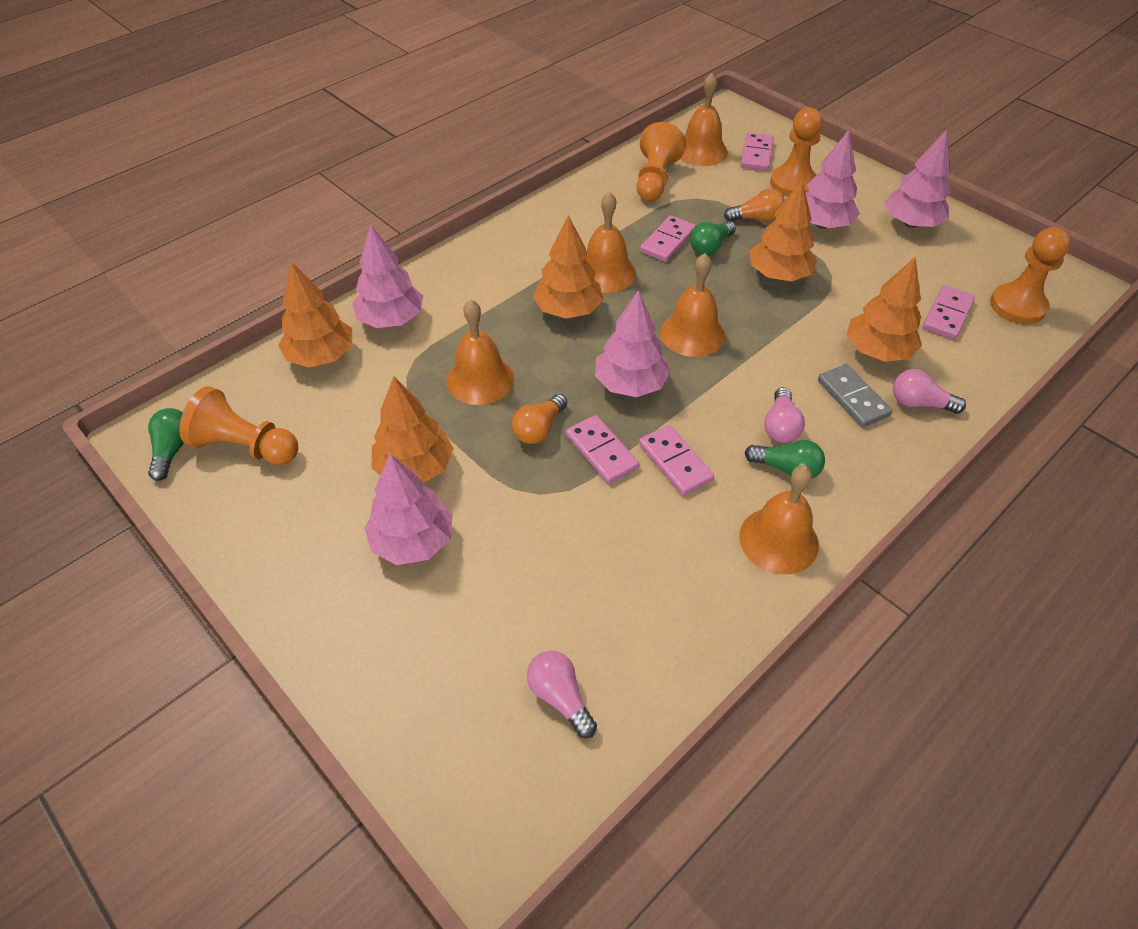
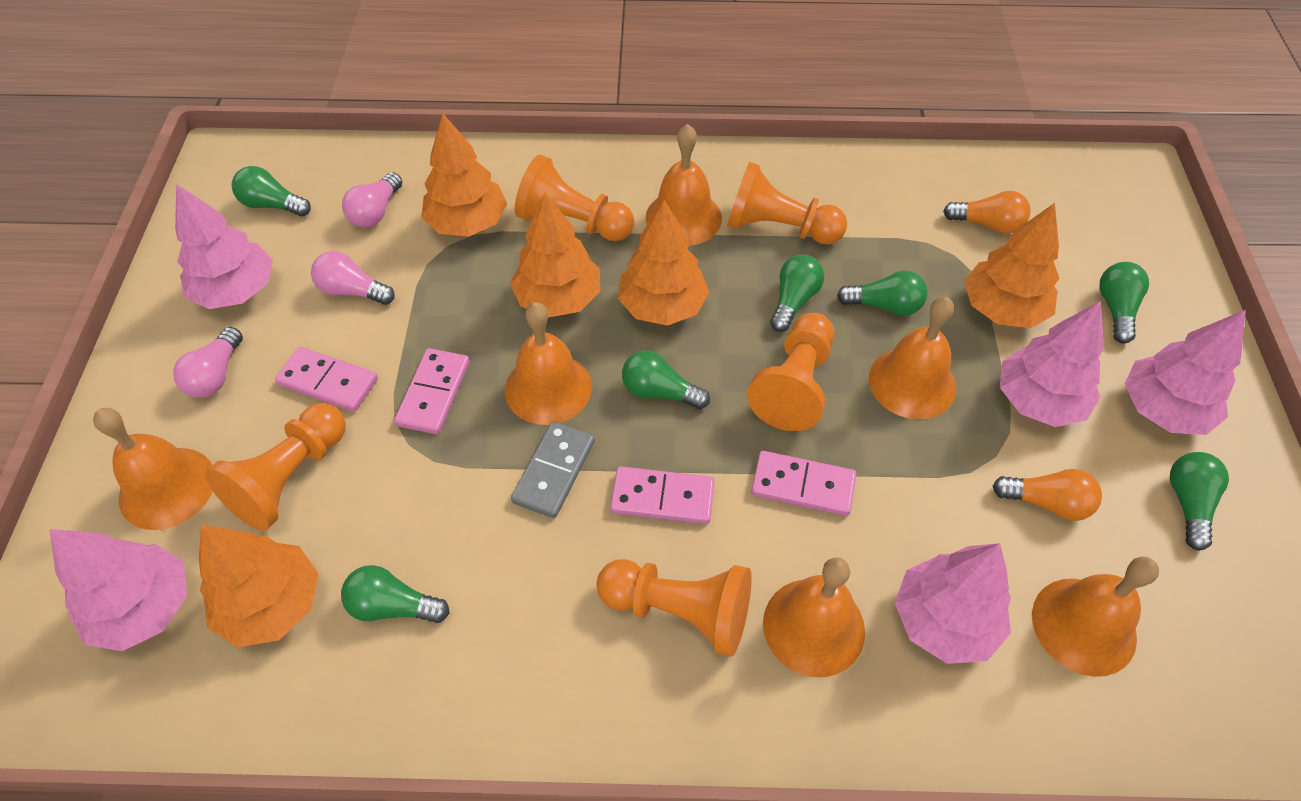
green light bulb: 3 -> 7
orange bell: 5 -> 6
orange pawn: 4 -> 5
pink domino: 5 -> 4

